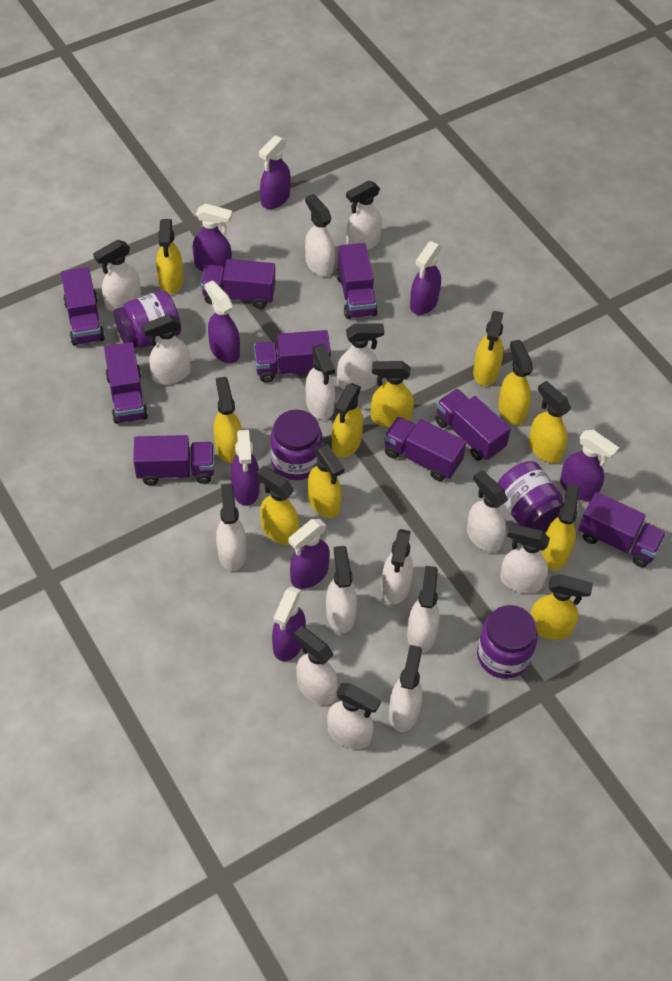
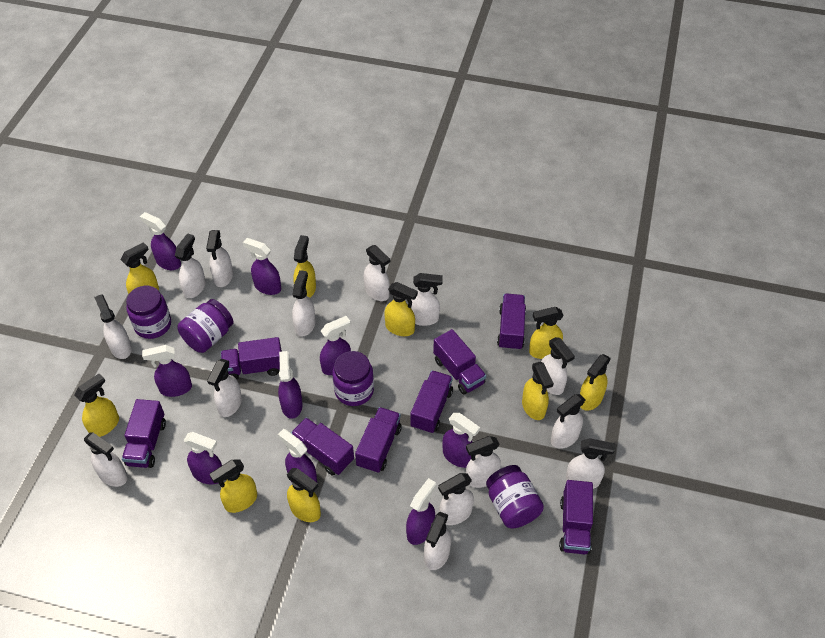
purple spray bottle: 8 -> 9
purple truck: 9 -> 8
white spray bottle: 15 -> 14
yellow spray bottle: 11 -> 9

